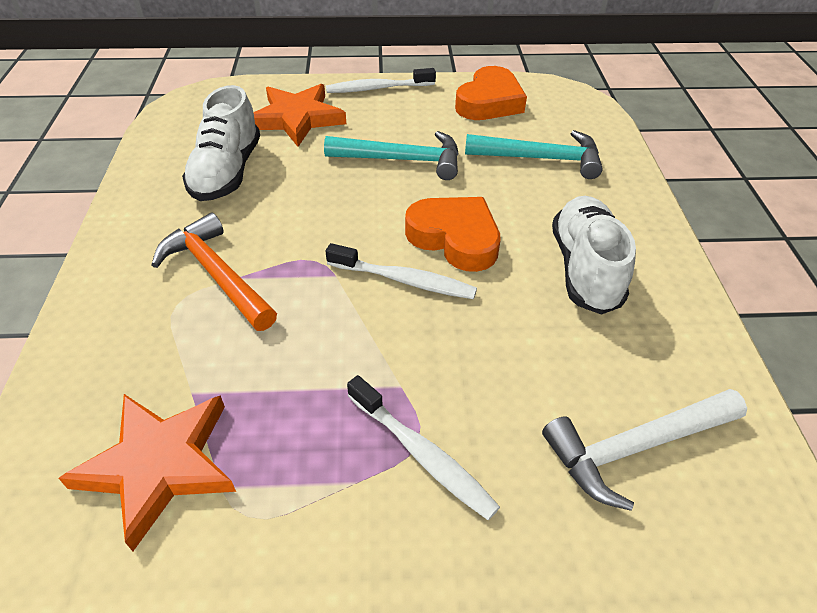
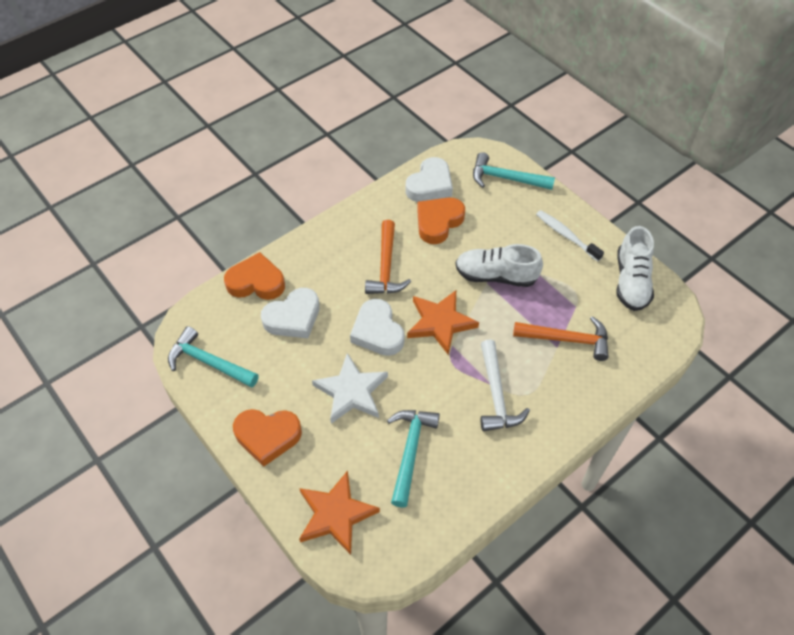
orange hammer: 1 -> 2
orange heart: 2 -> 3
turquoise hammer: 2 -> 3
white heart: 0 -> 3
white star: 0 -> 1
white toothbrush: 3 -> 1

